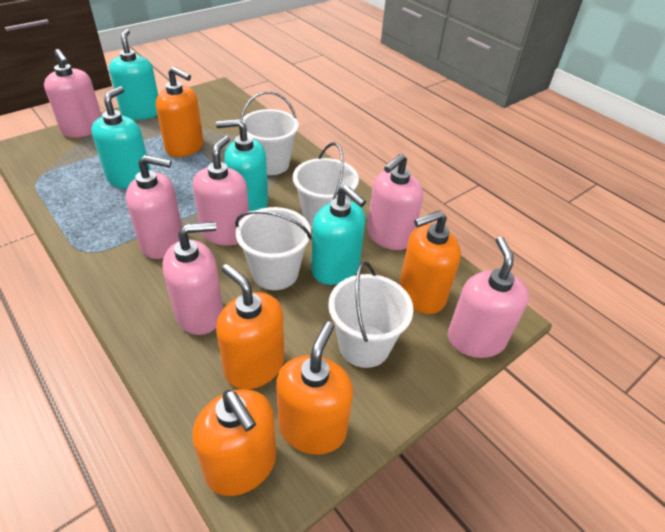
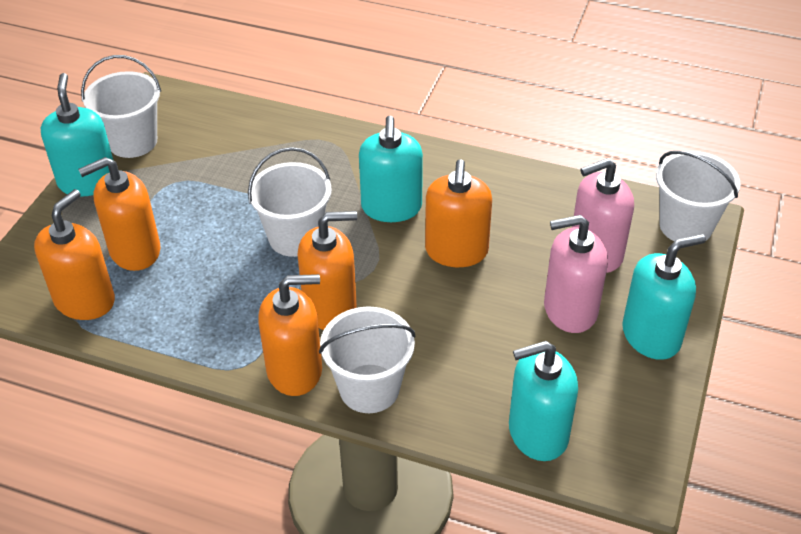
pink soap dispenser: 6 -> 2

